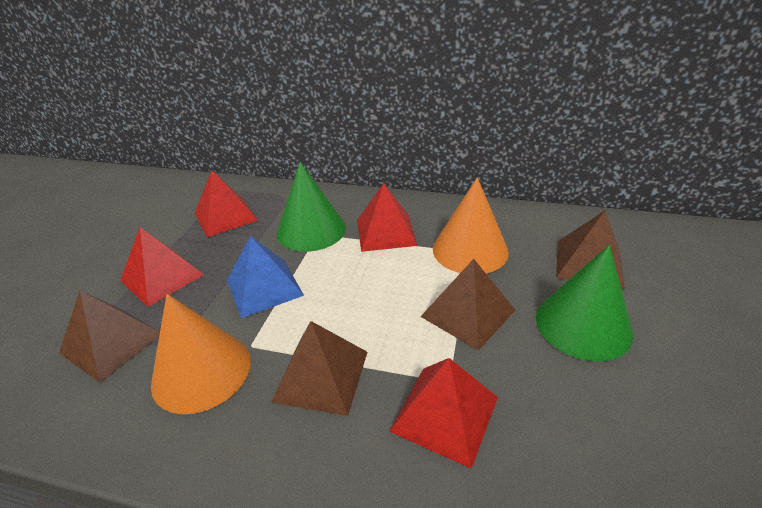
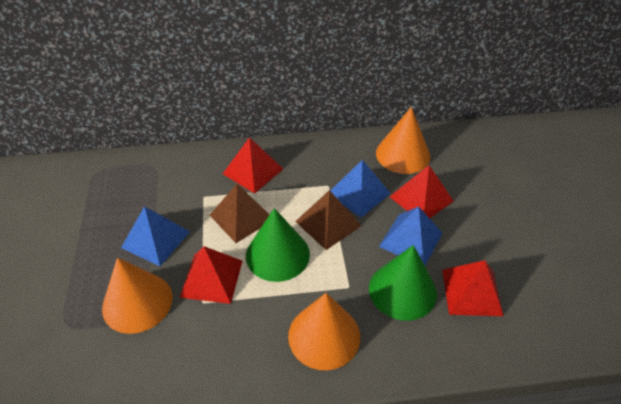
blue pyramid: 1 -> 3
brown pyramid: 4 -> 2
orange cone: 2 -> 3

